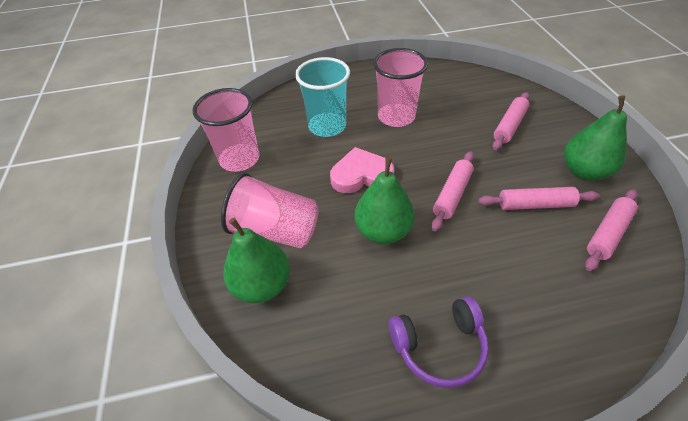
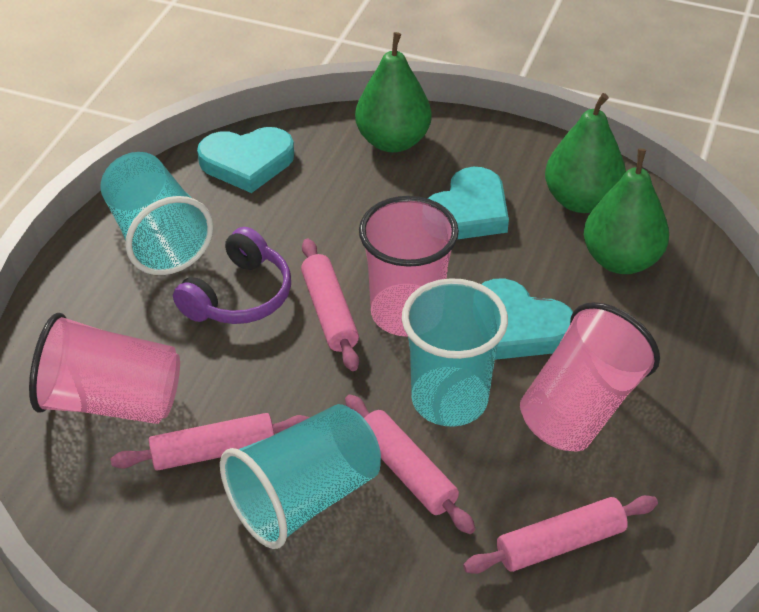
pink heart: 1 -> 0
turquoise cup: 1 -> 3
turquoise heart: 0 -> 3

